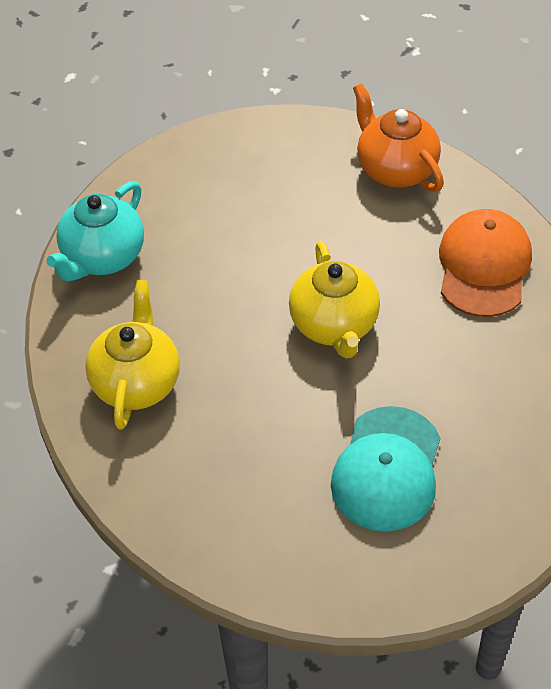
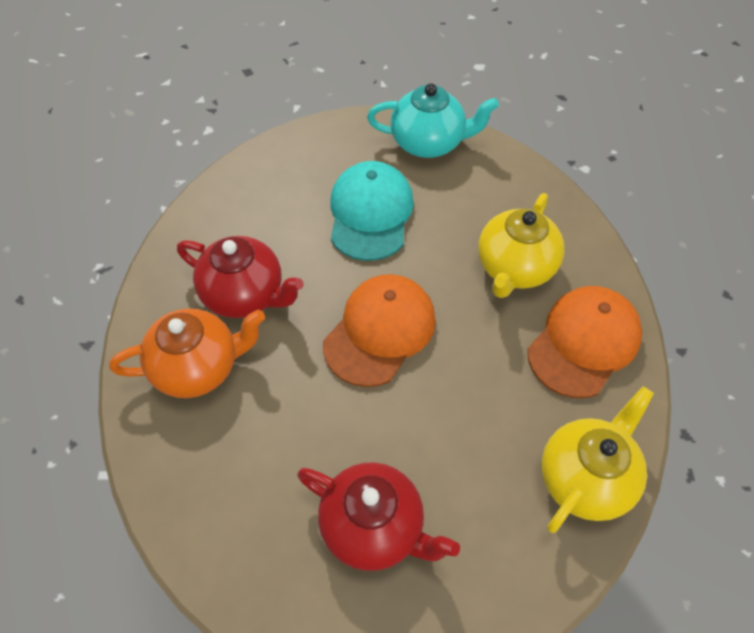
orange cap: 1 -> 2
red teapot: 0 -> 2

